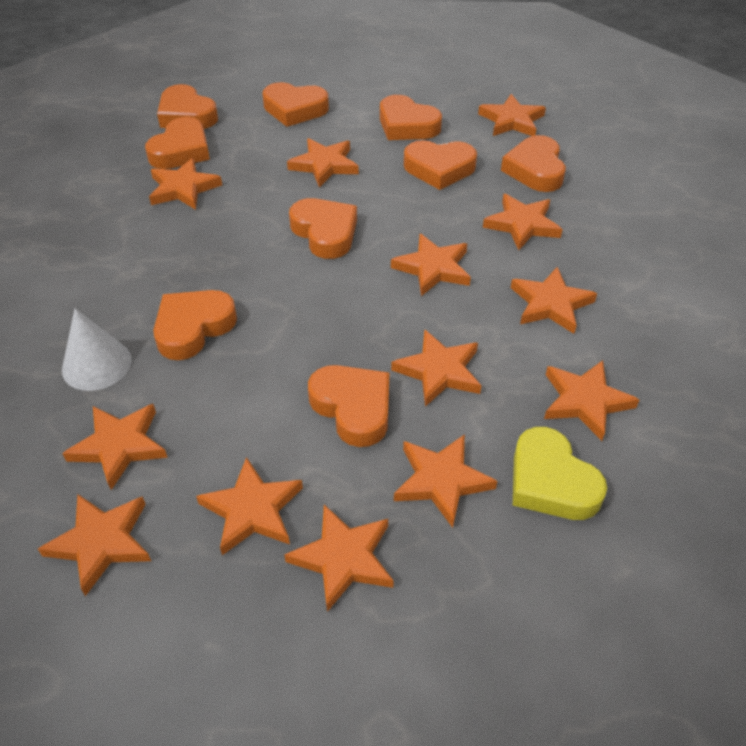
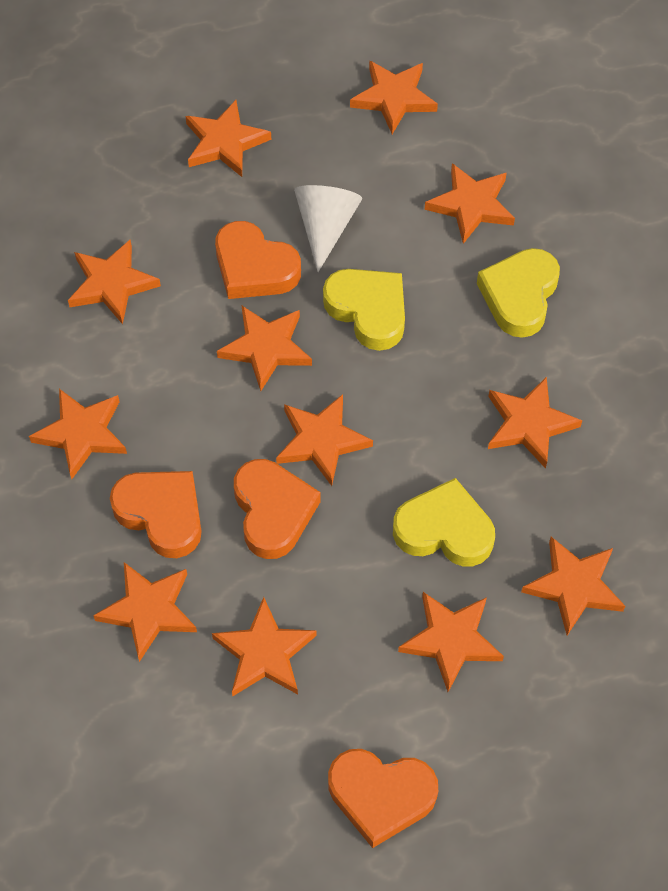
orange heart: 9 -> 4
orange star: 13 -> 12
yellow heart: 1 -> 3

